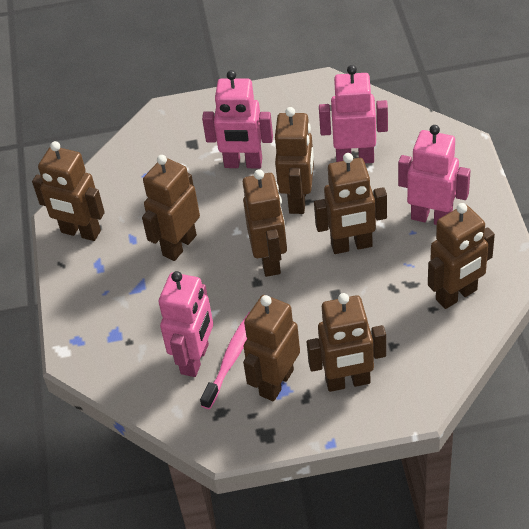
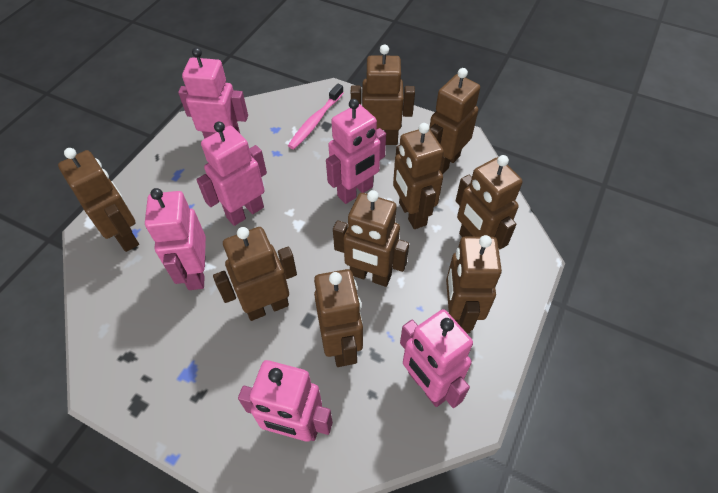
brown robot: 8 -> 9
pink robot: 4 -> 6

